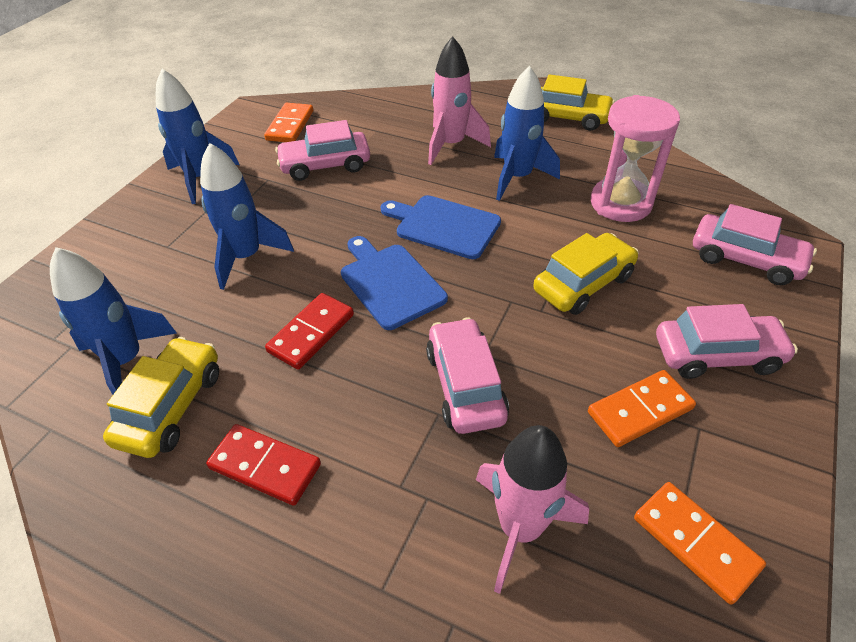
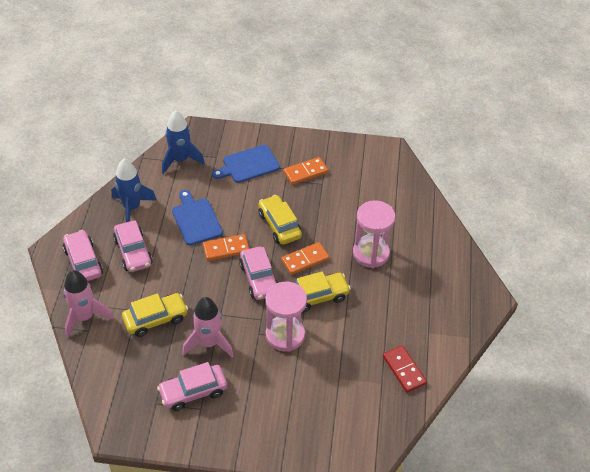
blue rocket: 4 -> 2
pink hourglass: 1 -> 2
red domino: 2 -> 1

